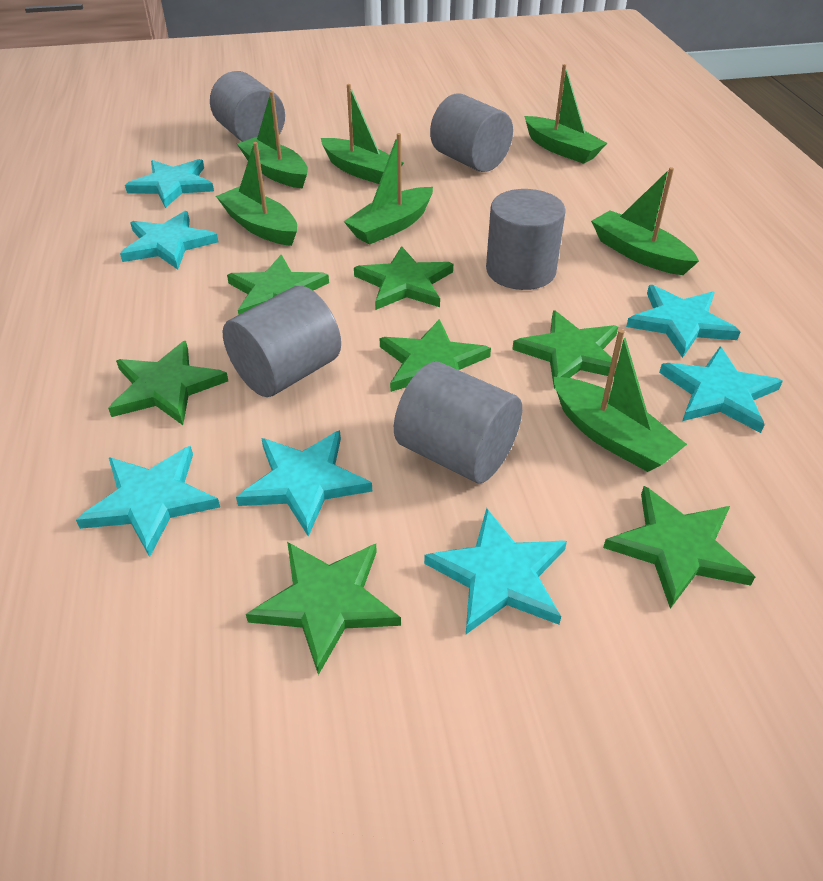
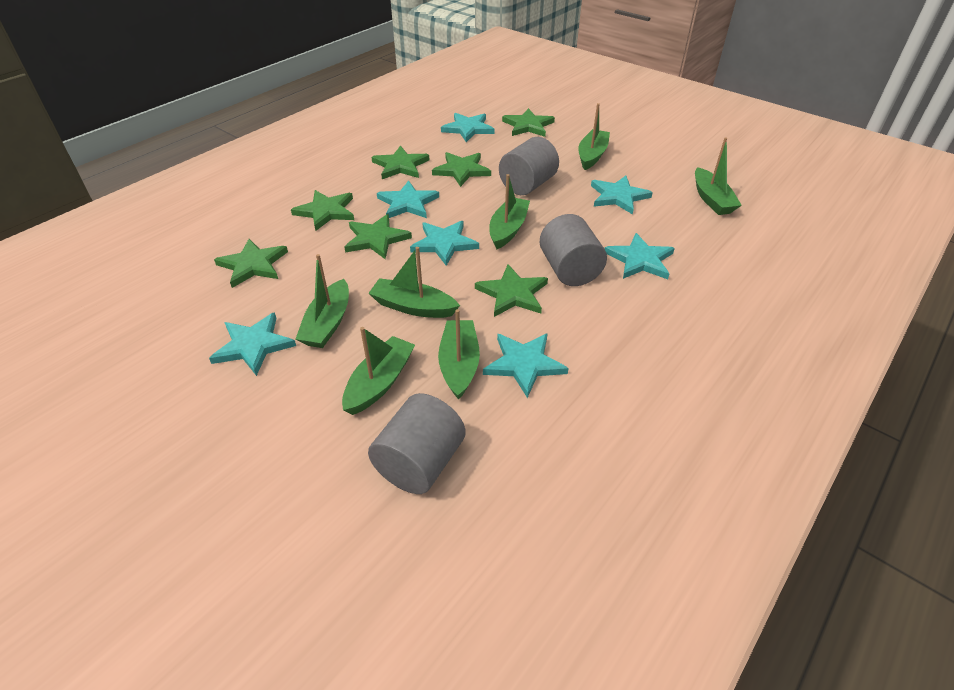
grey cylinder: 5 -> 3

